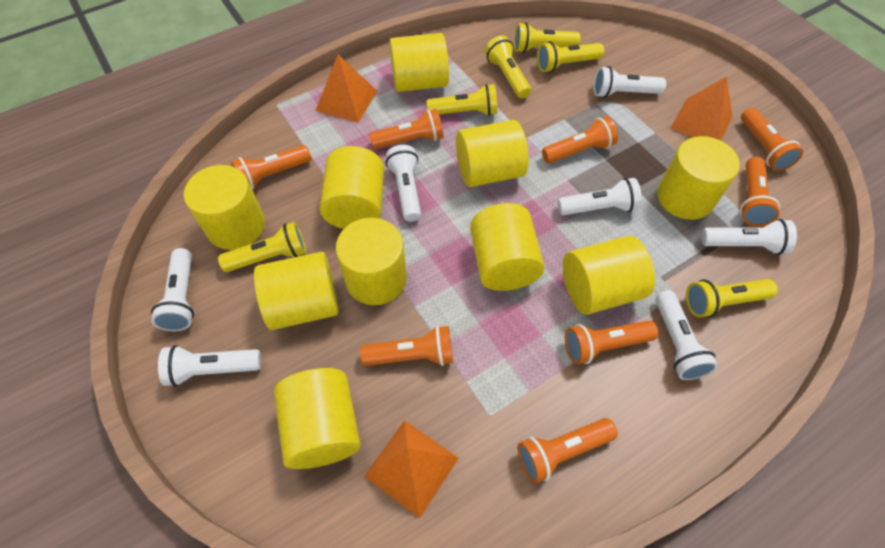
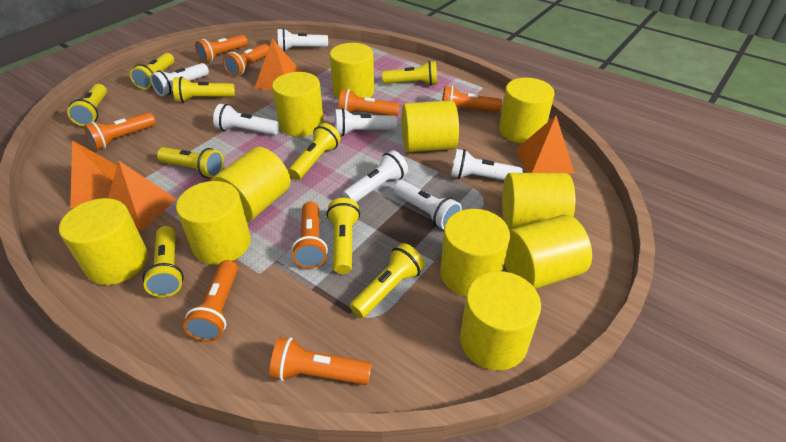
orange pyramid: 3 -> 4
yellow cylinder: 10 -> 11
yellow flashlight: 6 -> 9

